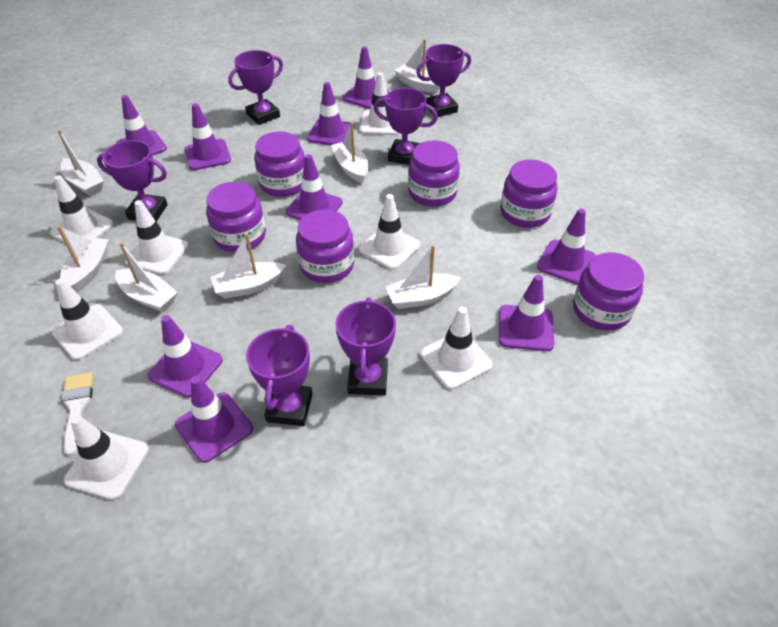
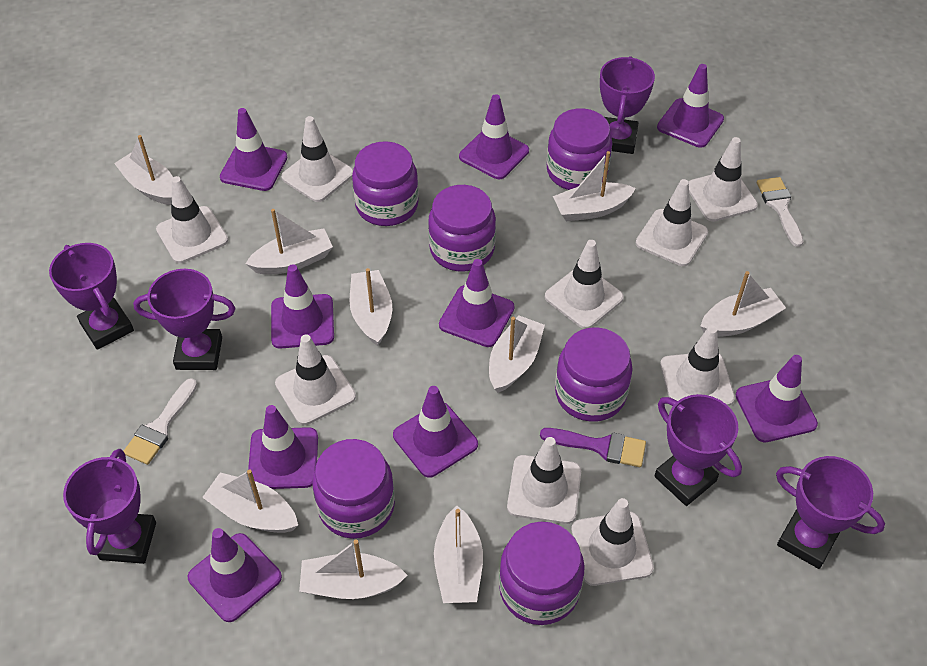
purple brush: 0 -> 1
white boat: 7 -> 9
white brush: 1 -> 2
white traffic cone: 7 -> 9

